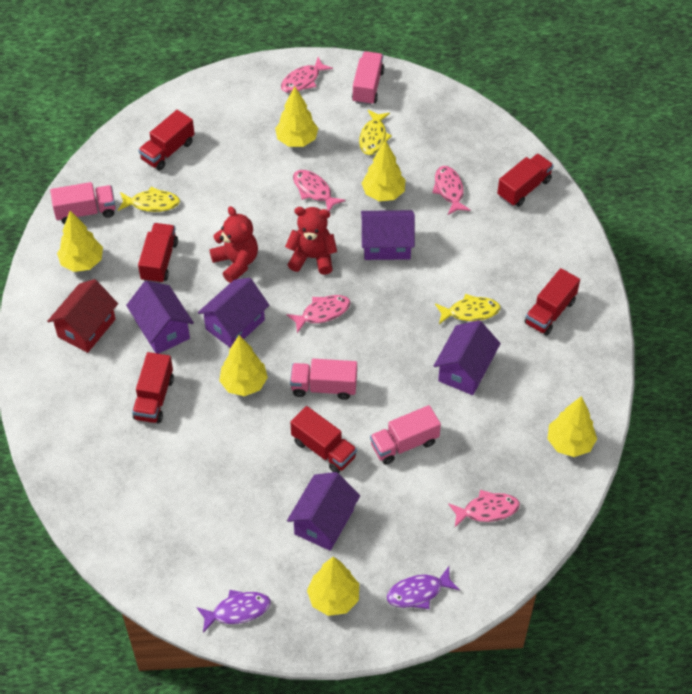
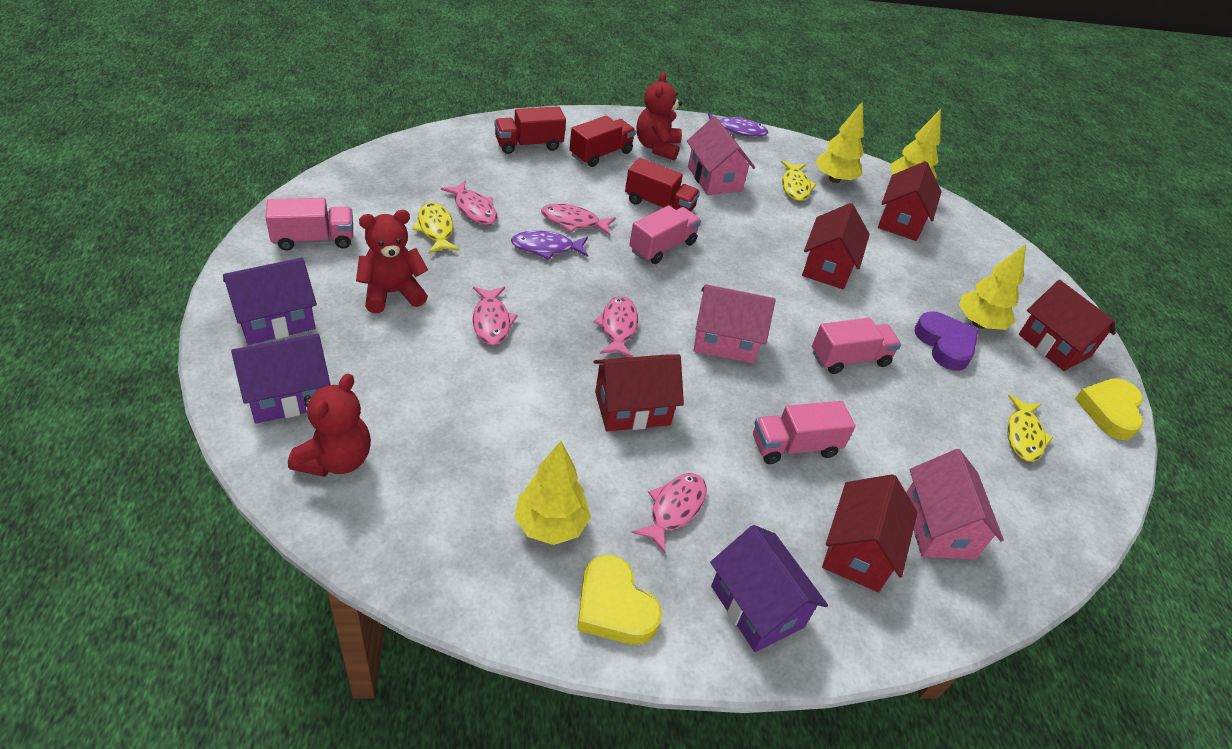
pink house: 0 -> 3
purple heart: 0 -> 1
purple house: 5 -> 3
red house: 1 -> 5
red teddy bear: 2 -> 3
red truck: 6 -> 3
yellow heart: 0 -> 2
yellow tree: 6 -> 4

